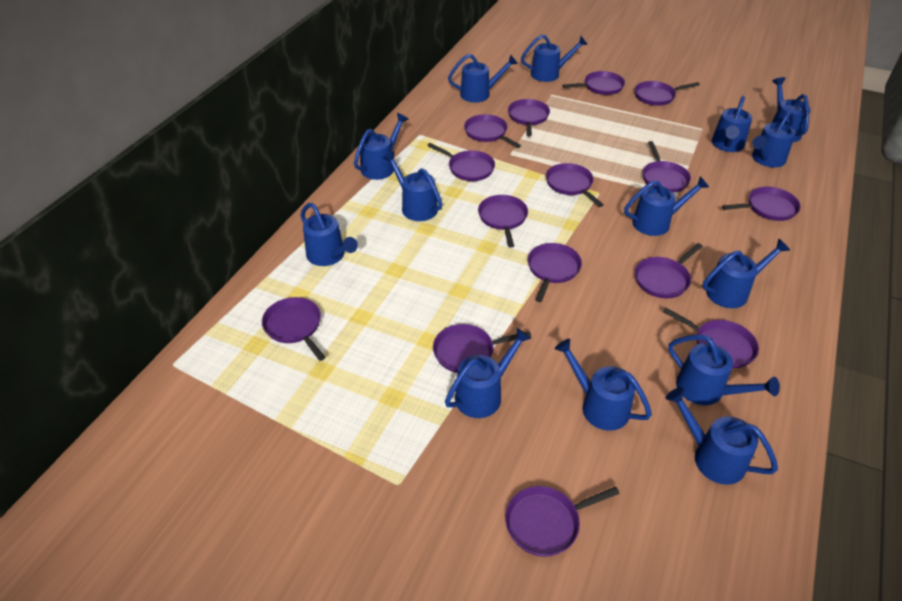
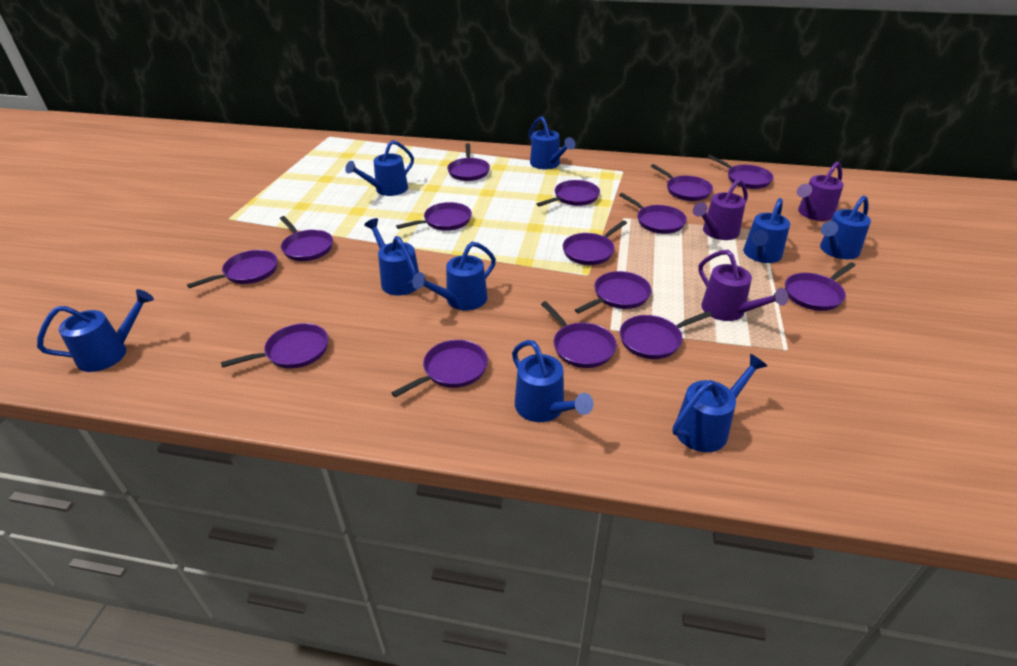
blue watering can: 14 -> 9
purple watering can: 0 -> 3

